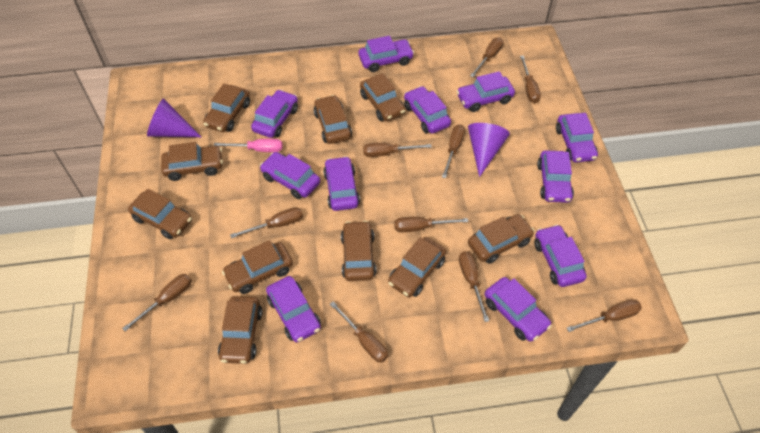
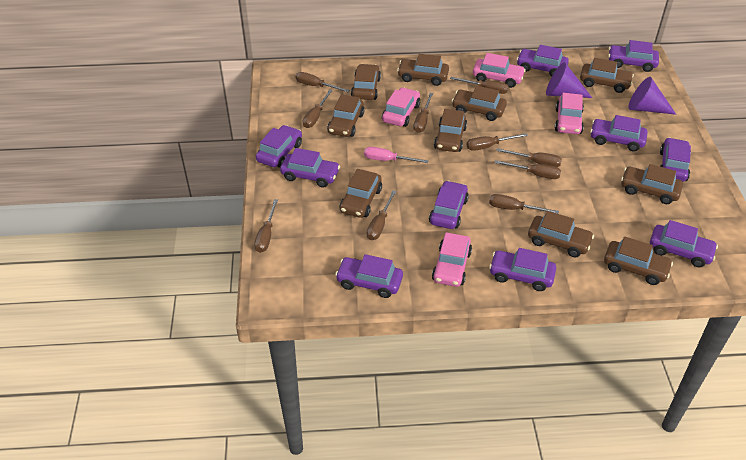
pink car: 0 -> 4
purple car: 11 -> 10

